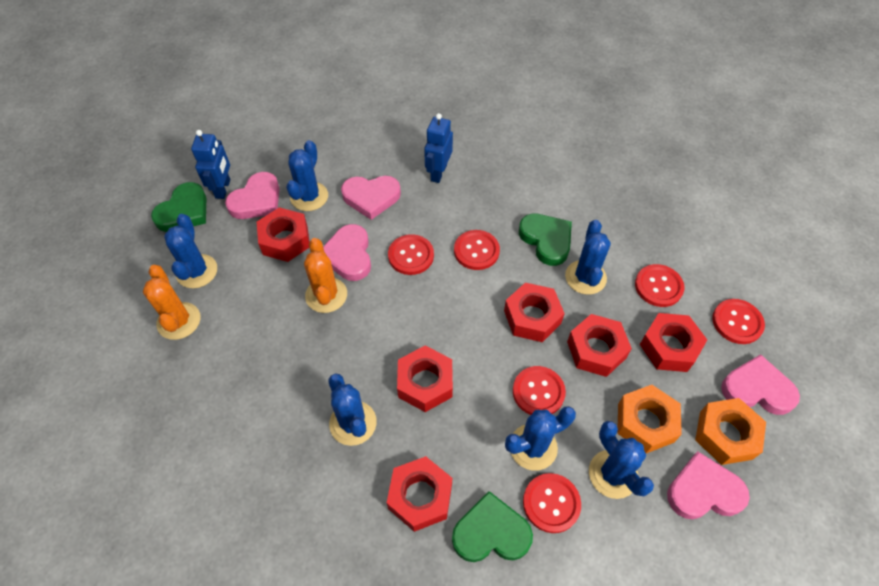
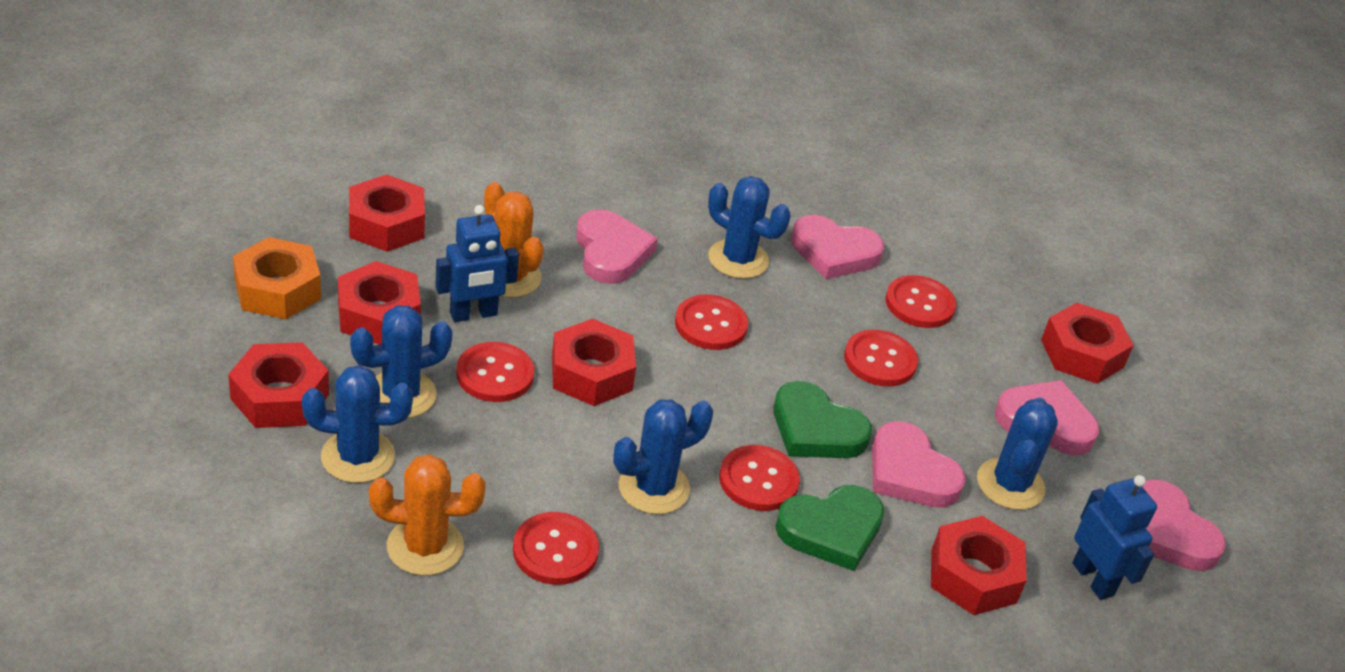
blue cactus: 6 -> 5
green heart: 3 -> 2
orange nut: 2 -> 1

